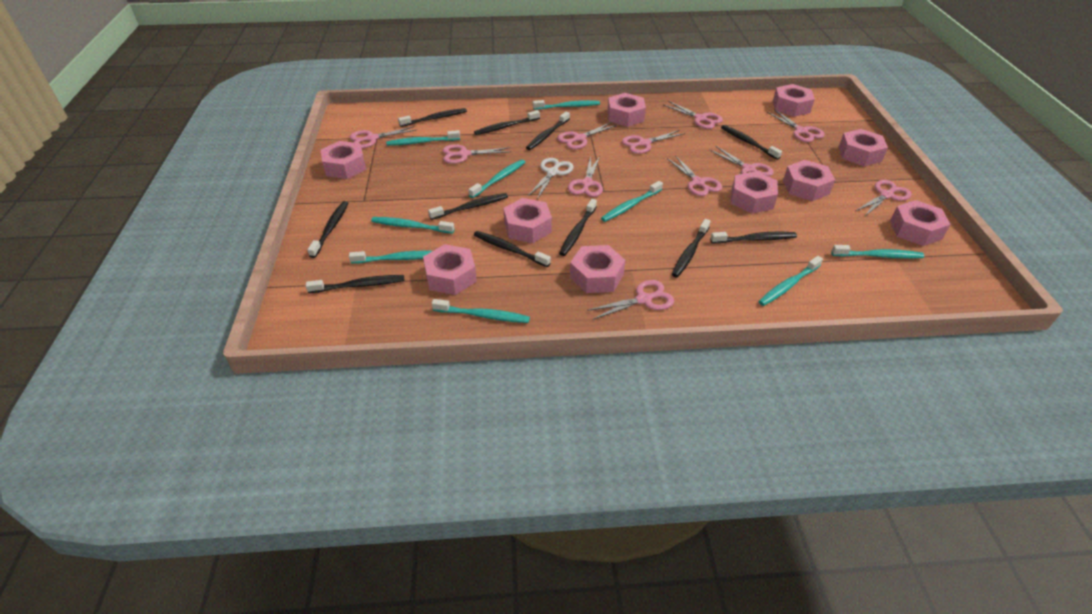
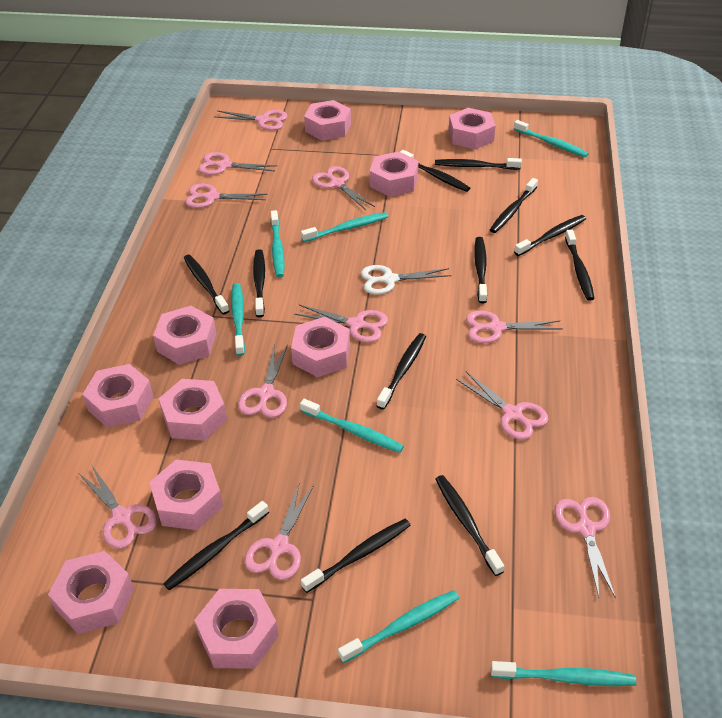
black toothbrush: 11 -> 12
turquoise toothbrush: 9 -> 7

